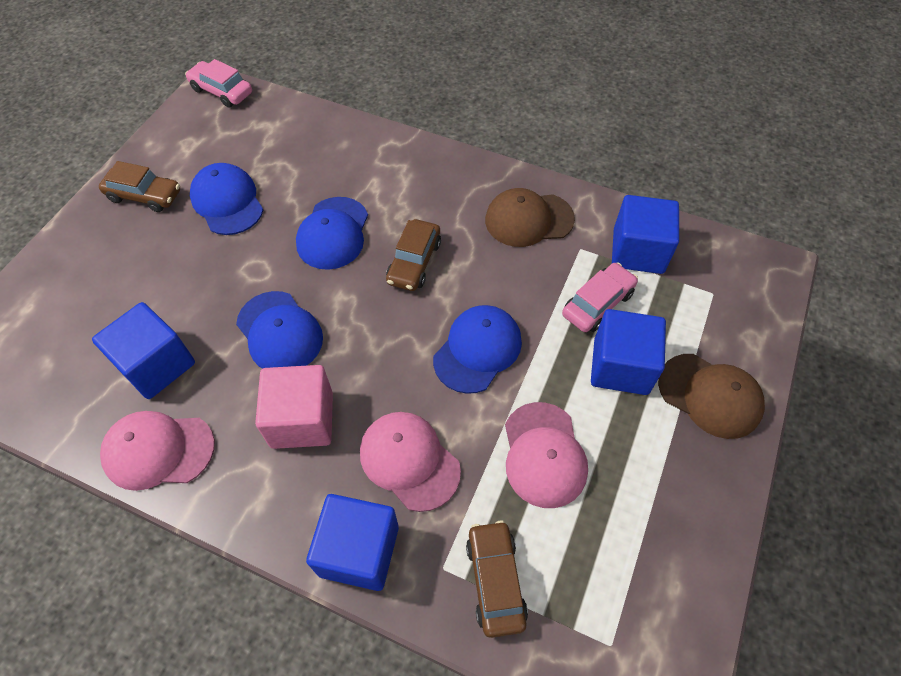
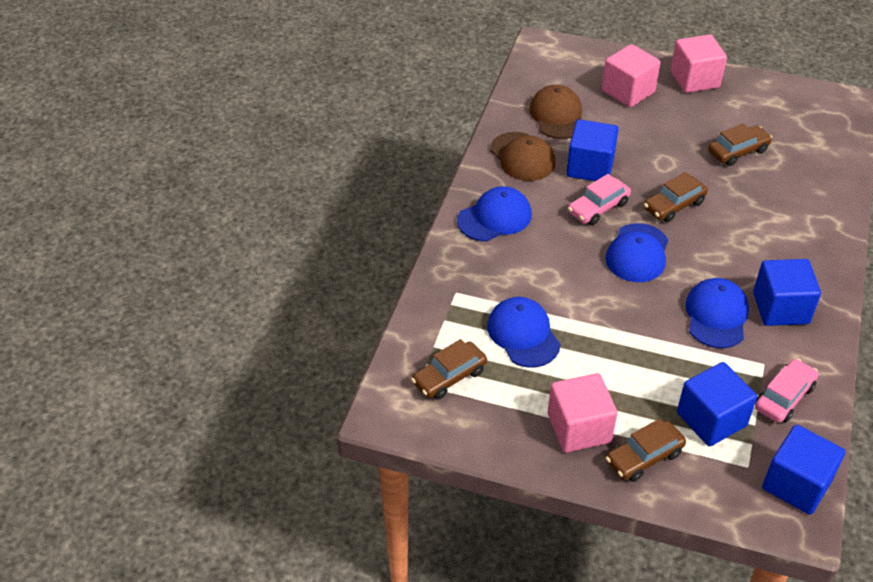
brown car: 3 -> 4
pink cap: 3 -> 0
pink cube: 1 -> 3

